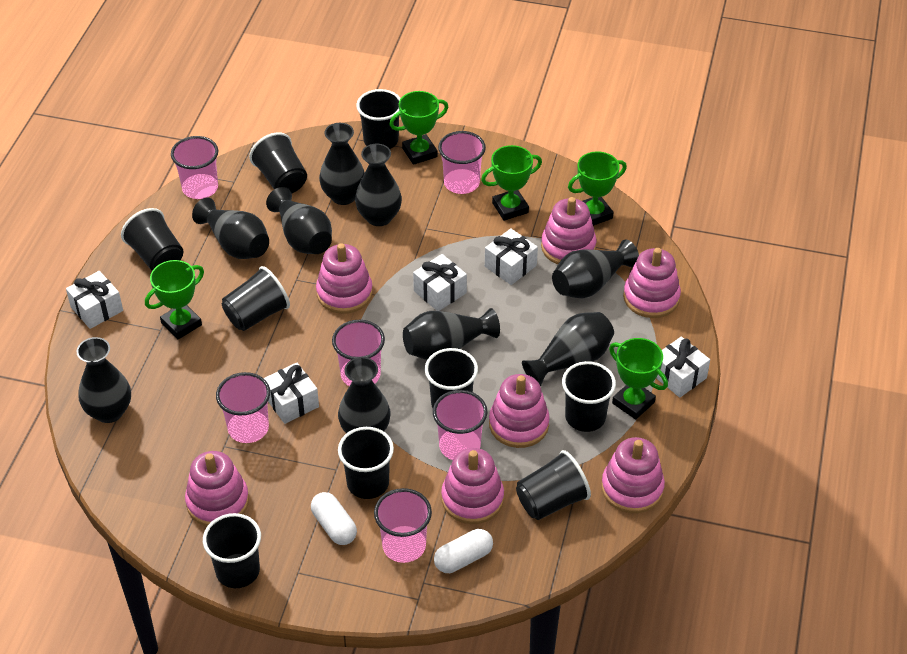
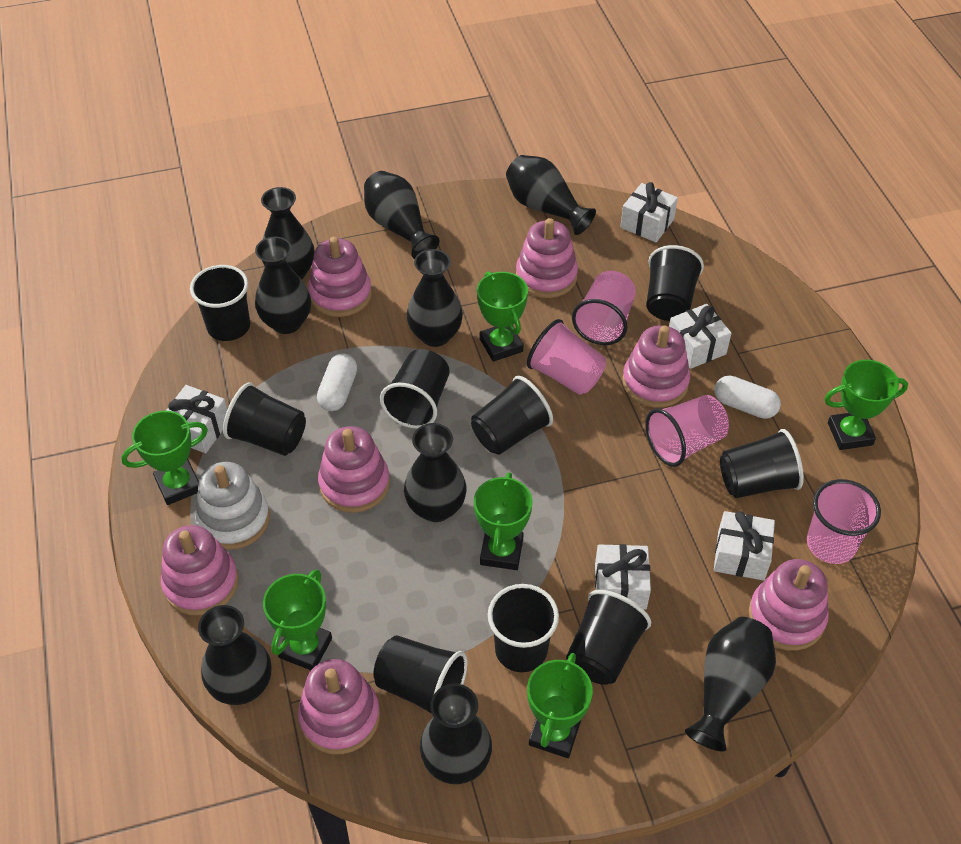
green trophy: 5 -> 6
pink cup: 6 -> 4
white stacking toy: 0 -> 1

